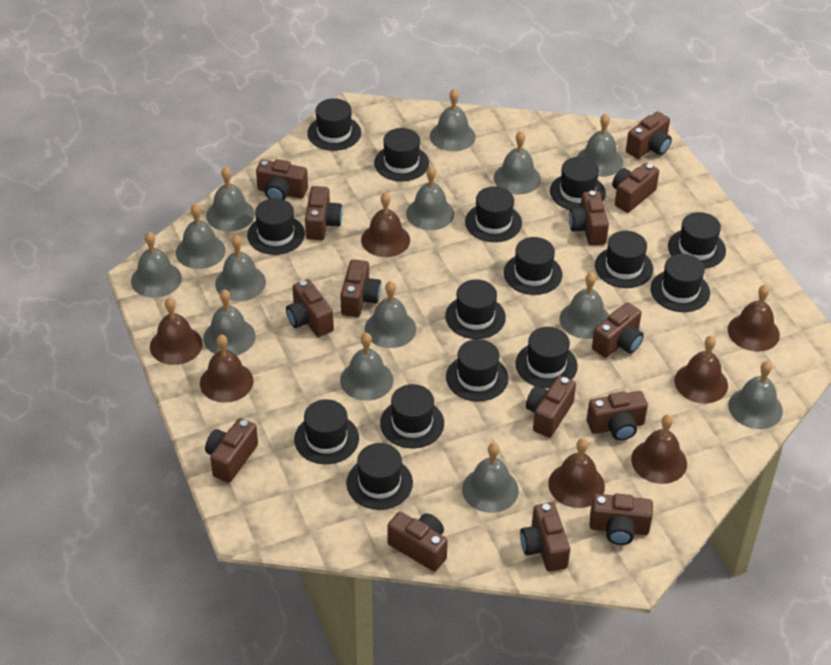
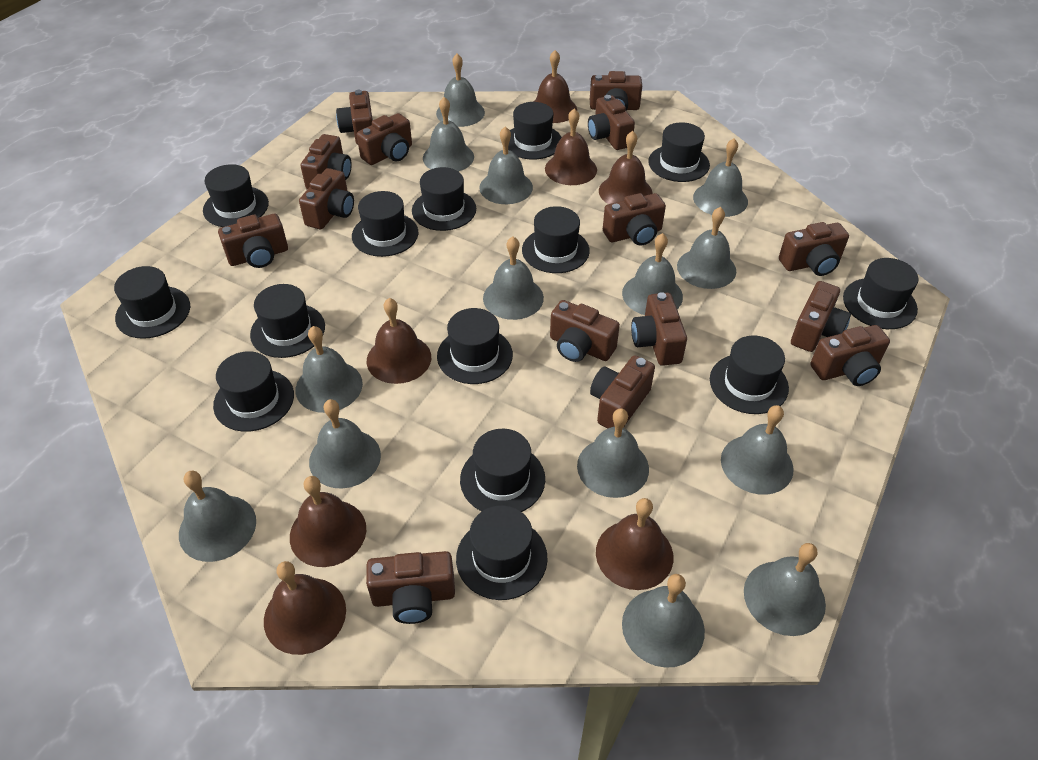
black hat: 15 -> 14
brown camera: 14 -> 15

